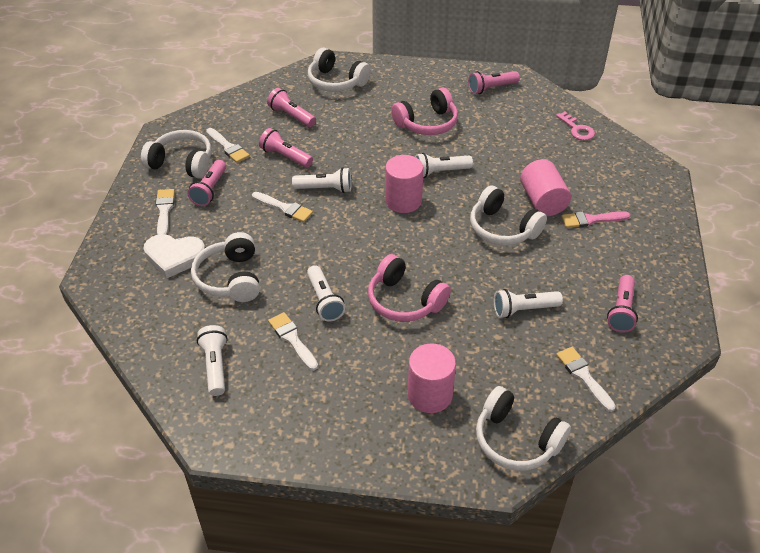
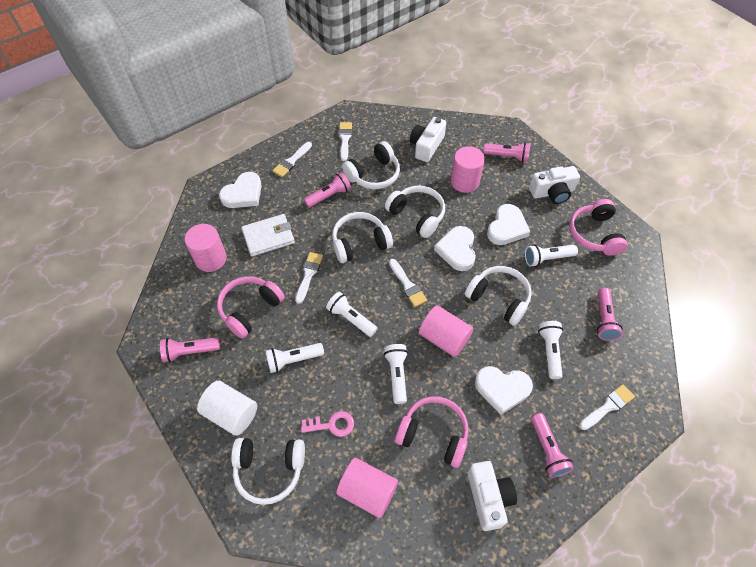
pink brush: 1 -> 0
pink cylinder: 3 -> 4
pink headphones: 2 -> 3
white camera: 0 -> 3
white cylinder: 0 -> 1
white heart: 1 -> 4
white wallet: 0 -> 1

